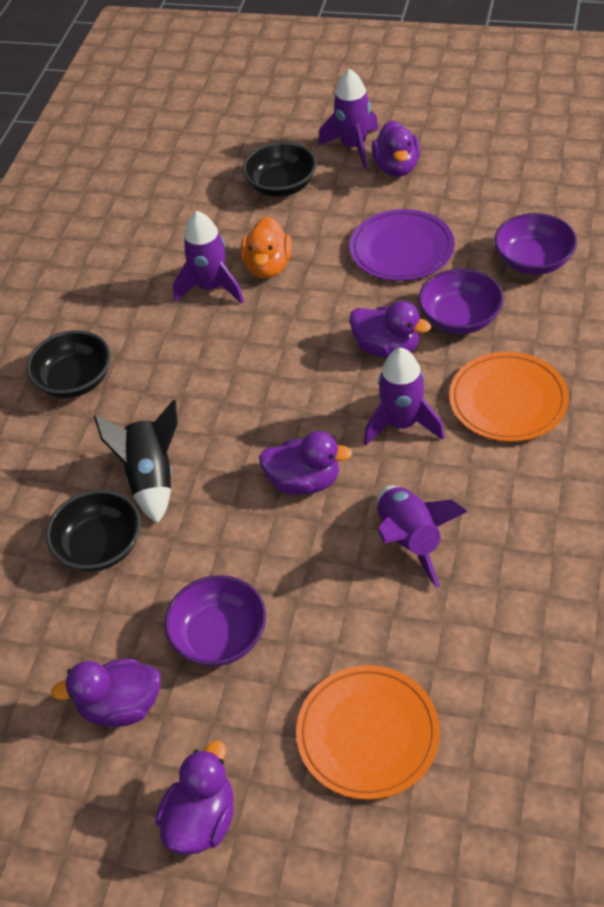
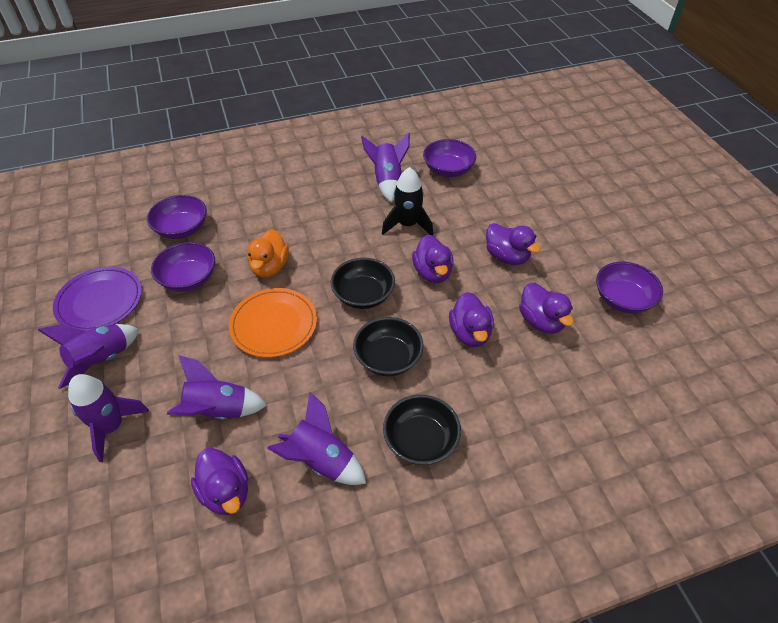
orange plate: 2 -> 1
purple bowl: 3 -> 4
purple rocket: 4 -> 5

